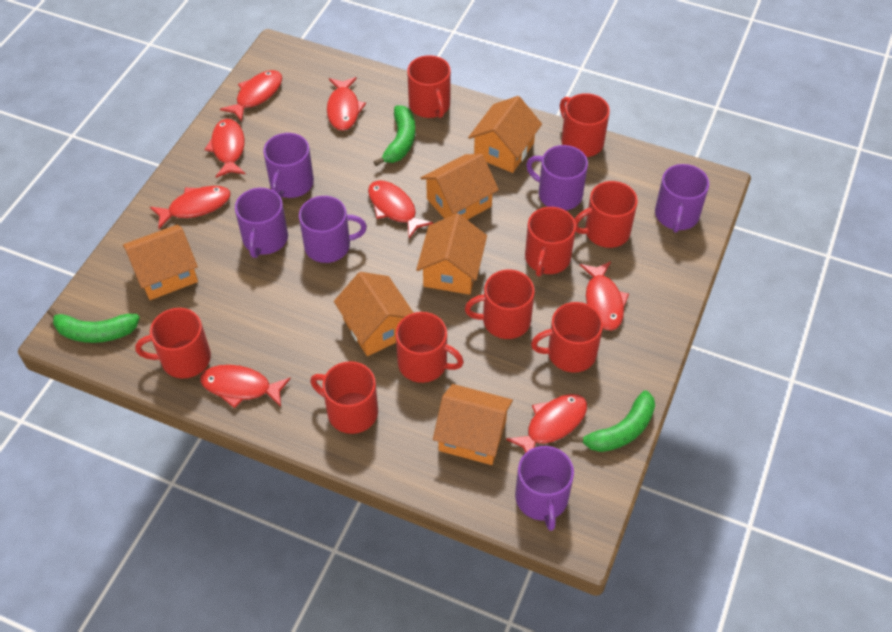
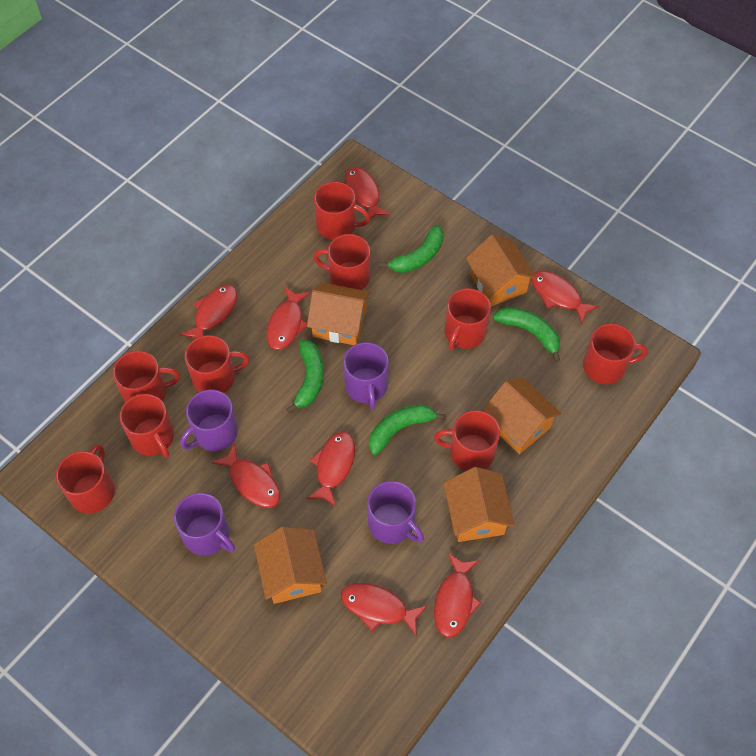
green banana: 3 -> 4
orange house: 6 -> 5
purple mug: 6 -> 4

